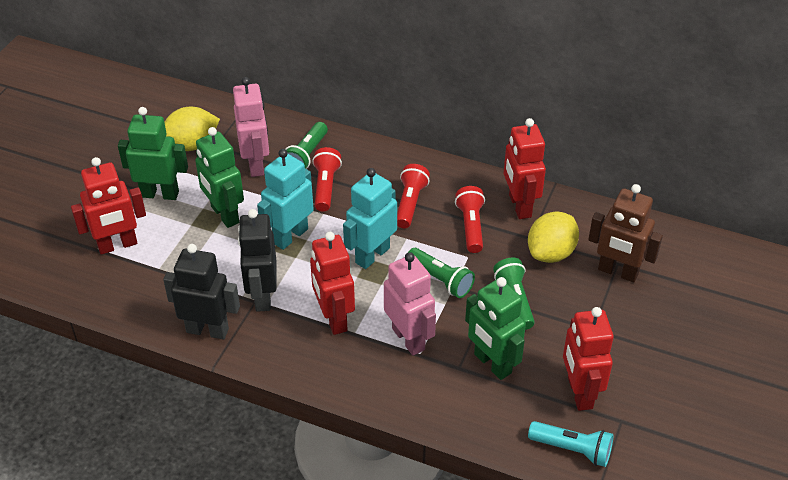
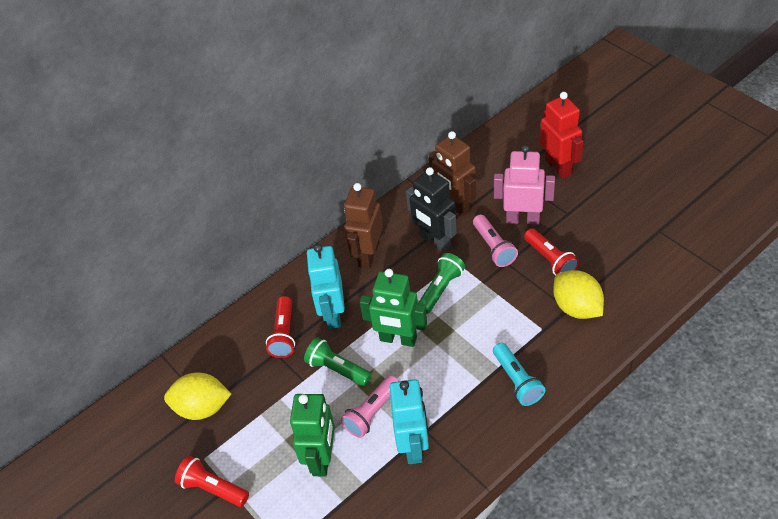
black robot: 2 -> 1
brown robot: 1 -> 2
green flashlight: 3 -> 2
green robot: 3 -> 2
pink flashlight: 0 -> 2
pink robot: 2 -> 1
red robot: 4 -> 1

